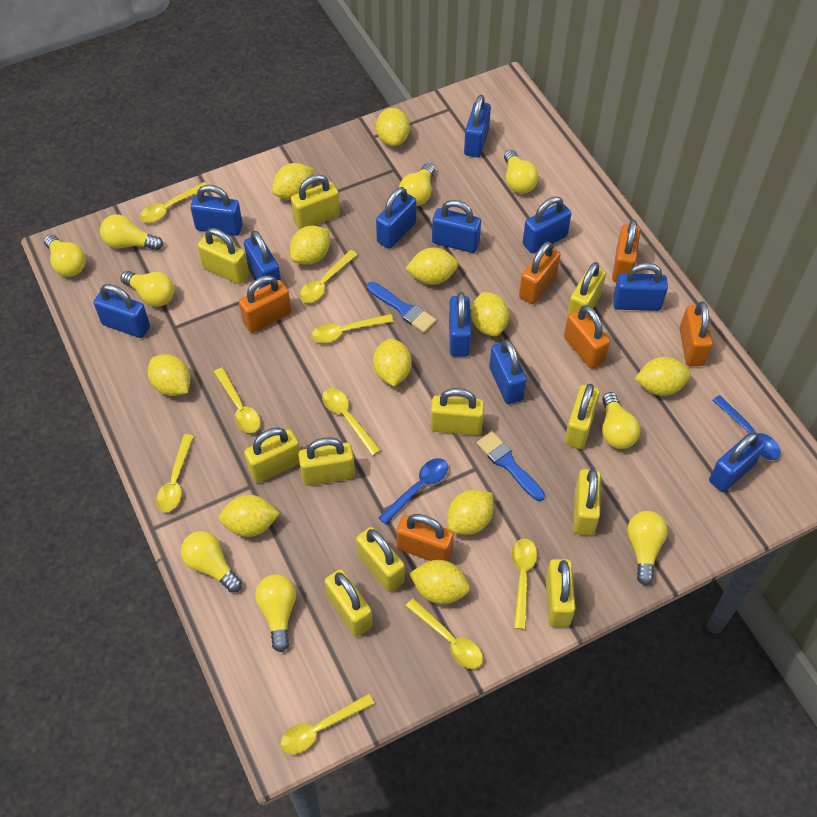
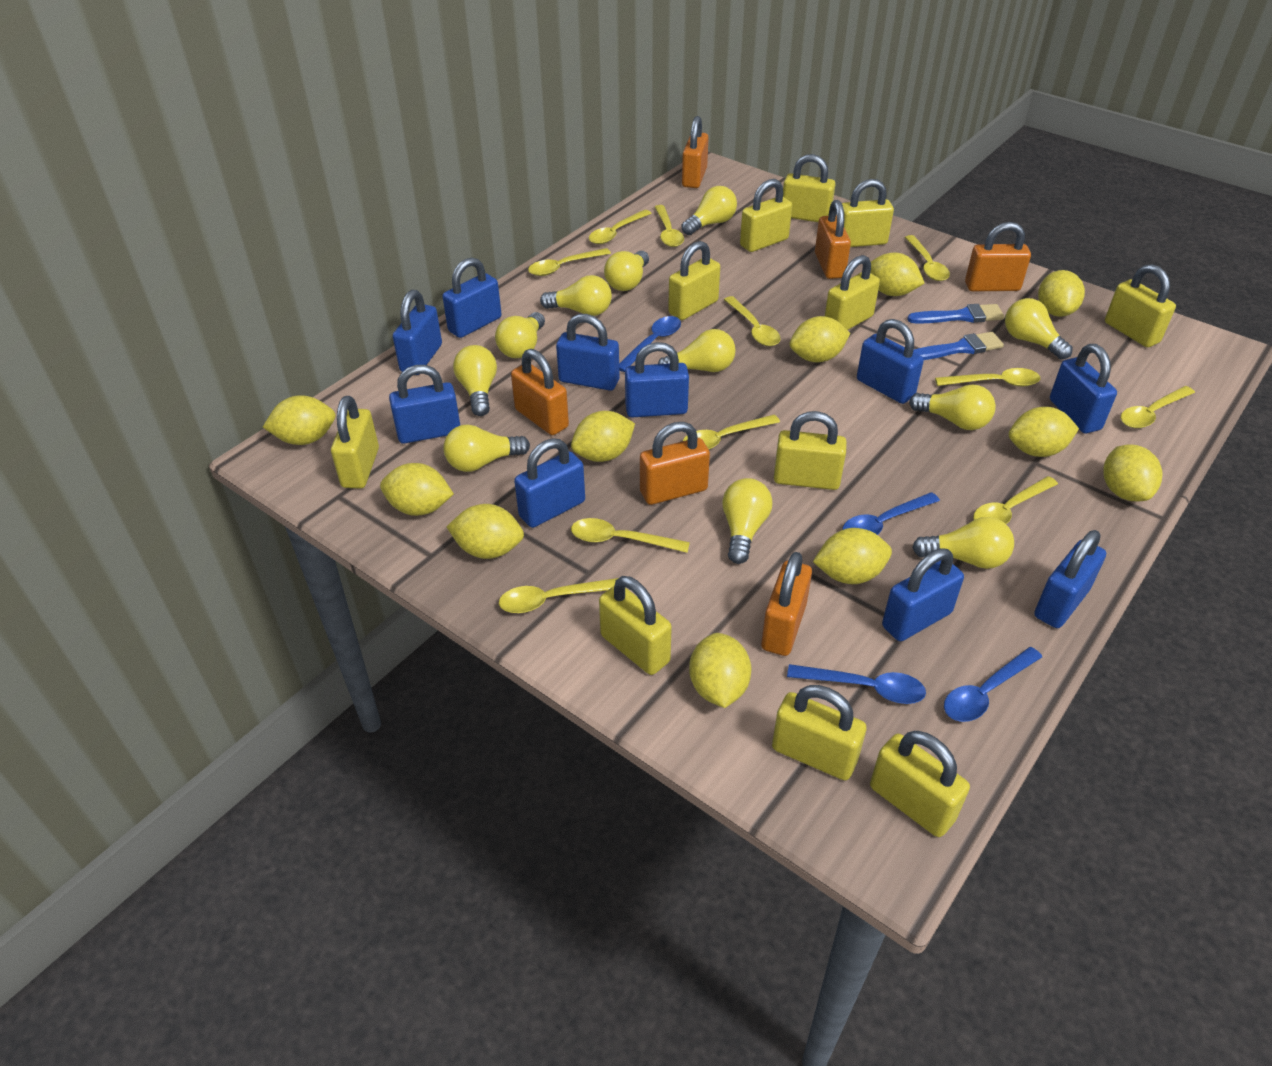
blue padlock: 11 -> 10
blue spoon: 2 -> 4
yellow light bulb: 9 -> 11
yellow spoon: 9 -> 11

